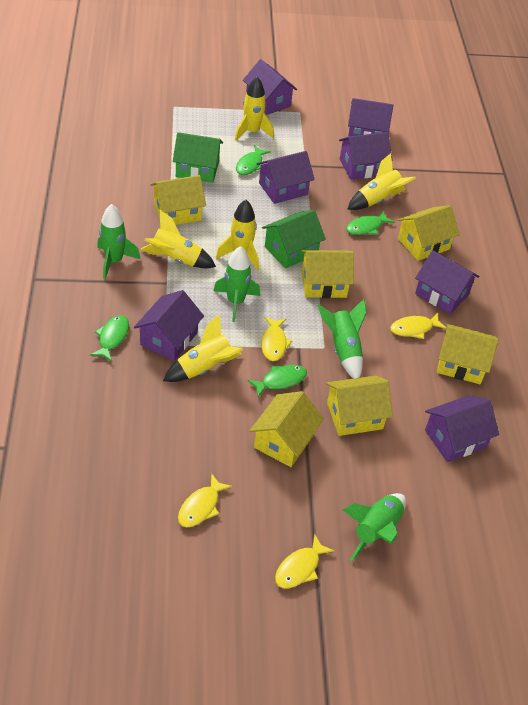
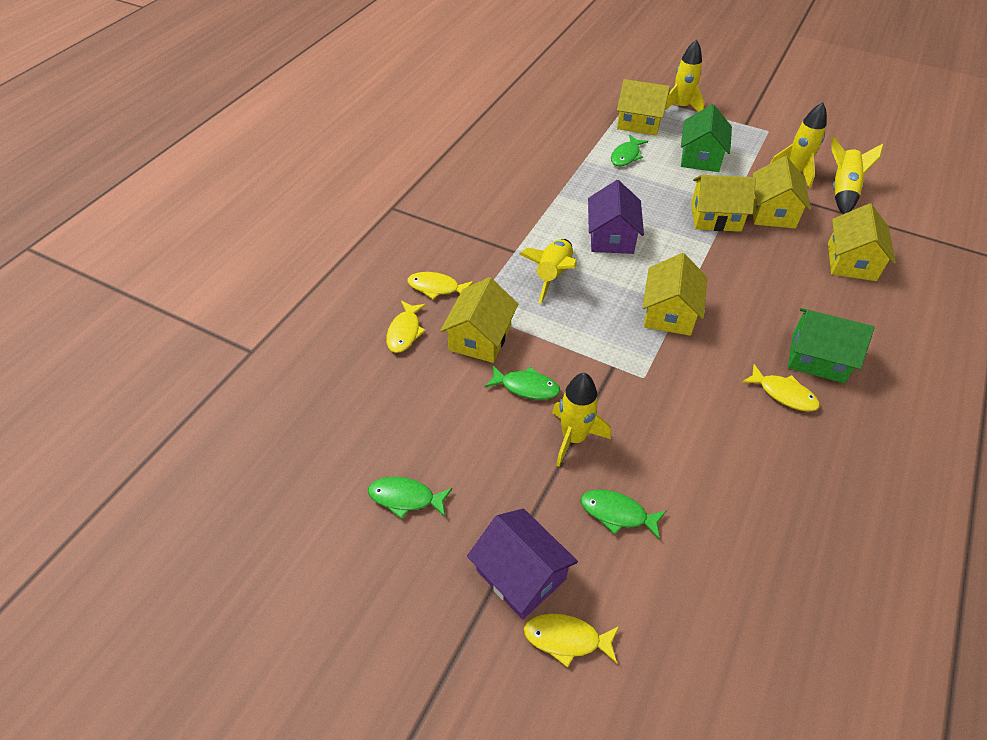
green rocket: 4 -> 0
purple house: 7 -> 2

